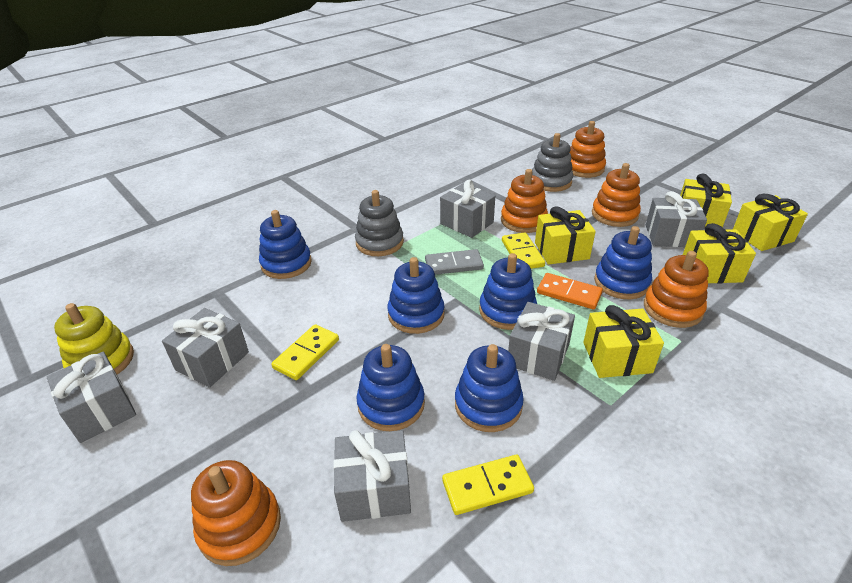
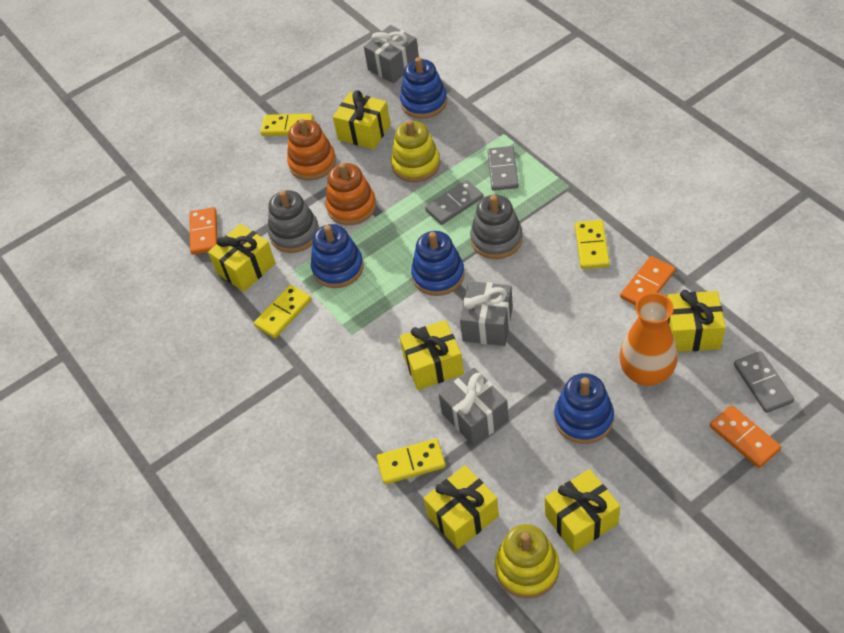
blue stacking toy: 6 -> 4
grey domino: 1 -> 3
grey gift: 6 -> 3
orange domino: 1 -> 3
orange stacking toy: 5 -> 2
orange vase: 0 -> 1
yellow domino: 3 -> 4
yellow gift: 5 -> 6
yellow stacking toy: 1 -> 2

